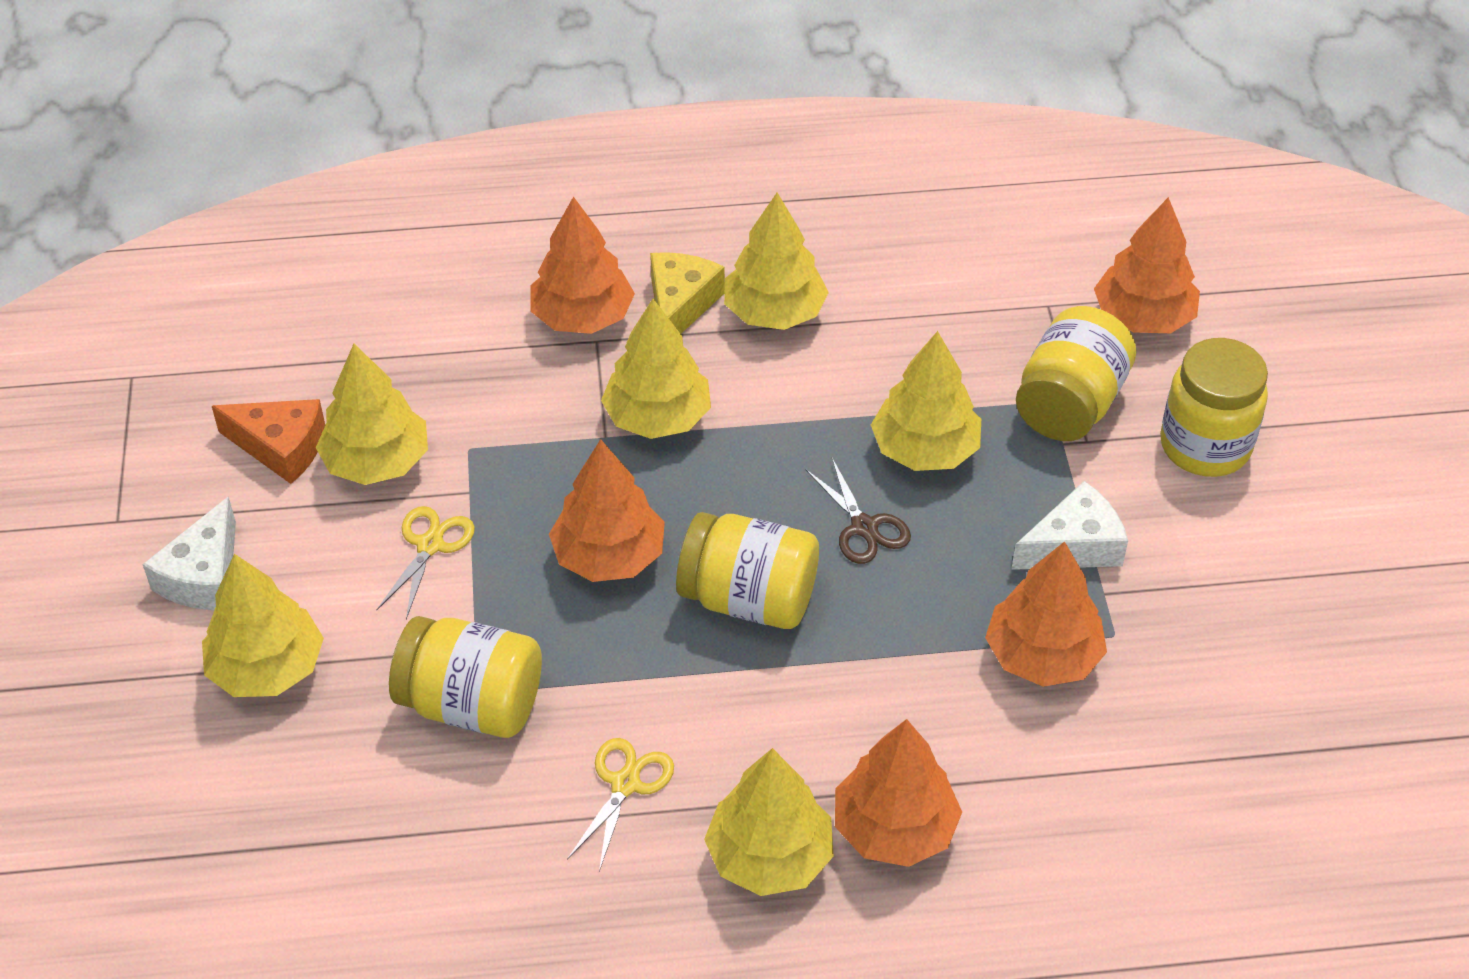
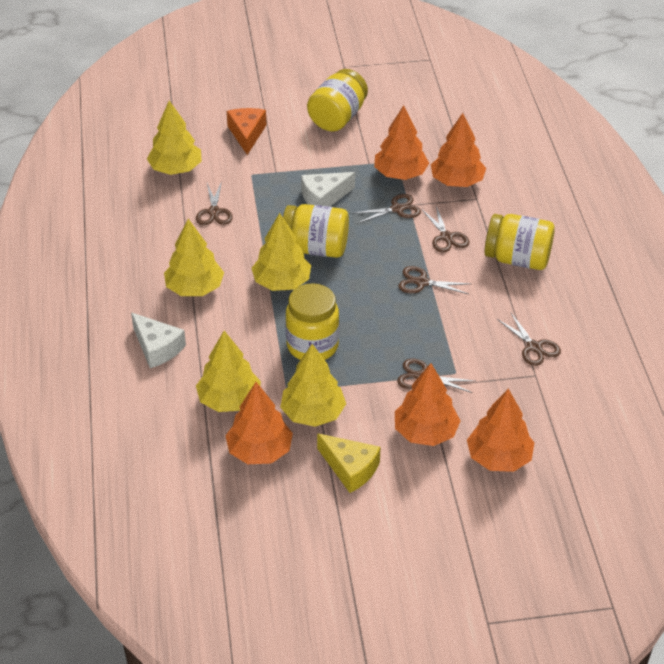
brown scissors: 1 -> 6
yellow scissors: 2 -> 0
yellow tree: 6 -> 5

